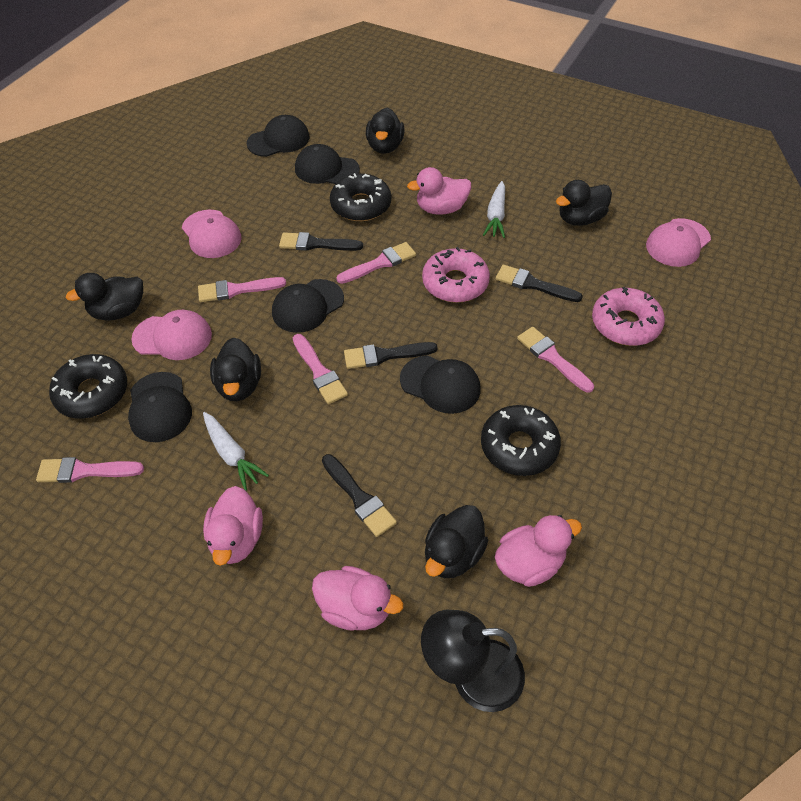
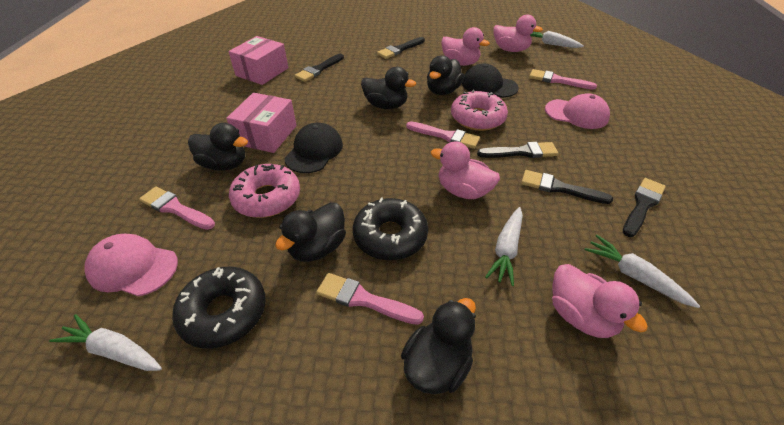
black brush: 4 -> 5
black cap: 5 -> 2
black donut: 3 -> 2
black lamp: 1 -> 0
pink box: 0 -> 2
pink brush: 5 -> 4
pink cap: 3 -> 2
white carrot: 2 -> 4

